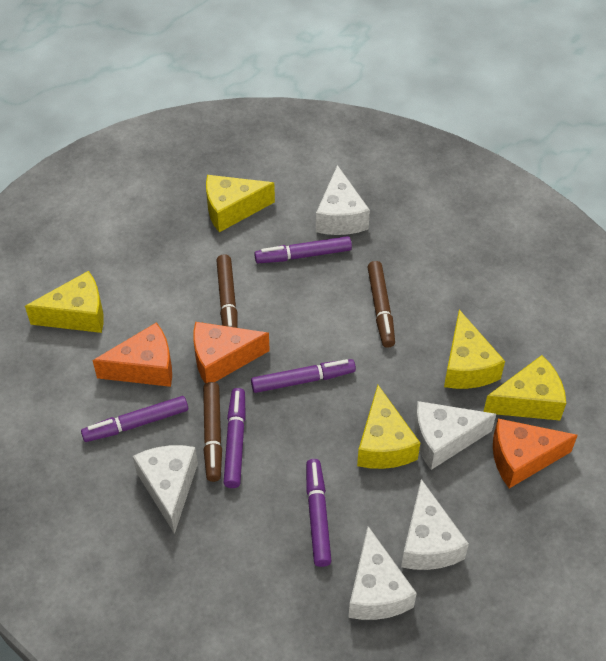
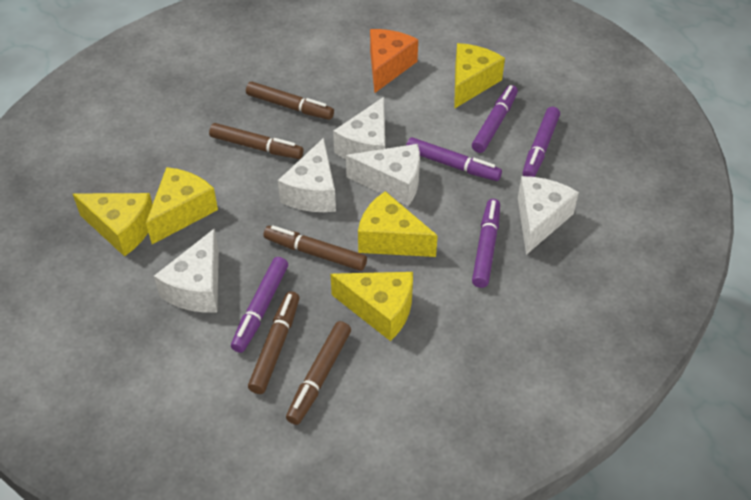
brown marker: 3 -> 5
orange cheese: 3 -> 1

